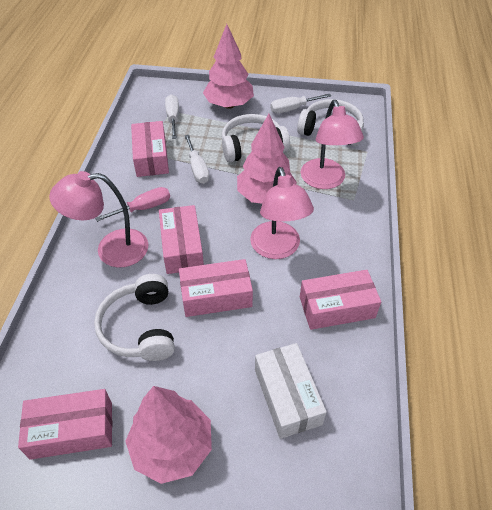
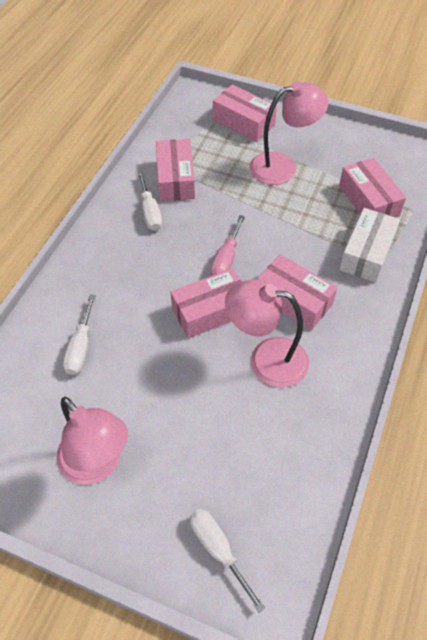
pink tree: 3 -> 0
white headphones: 3 -> 0

